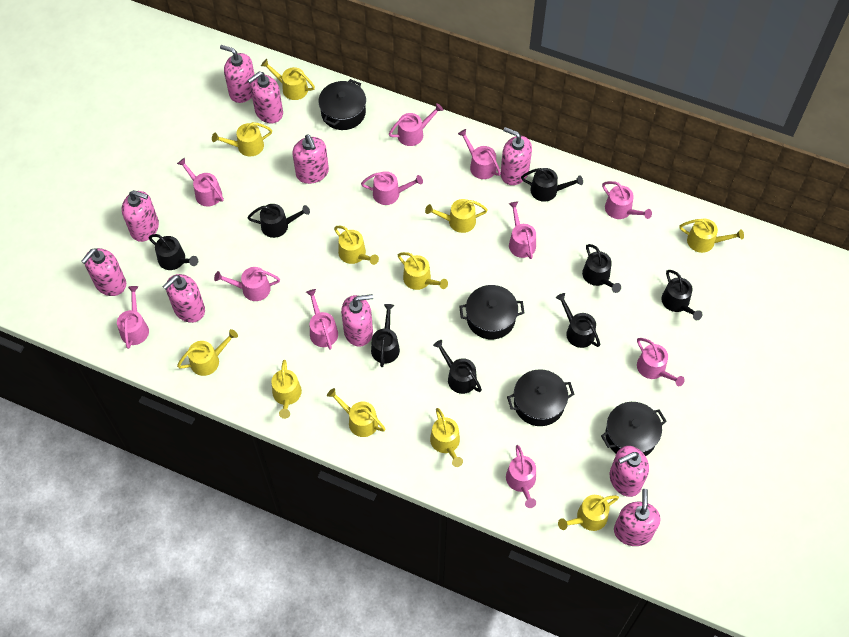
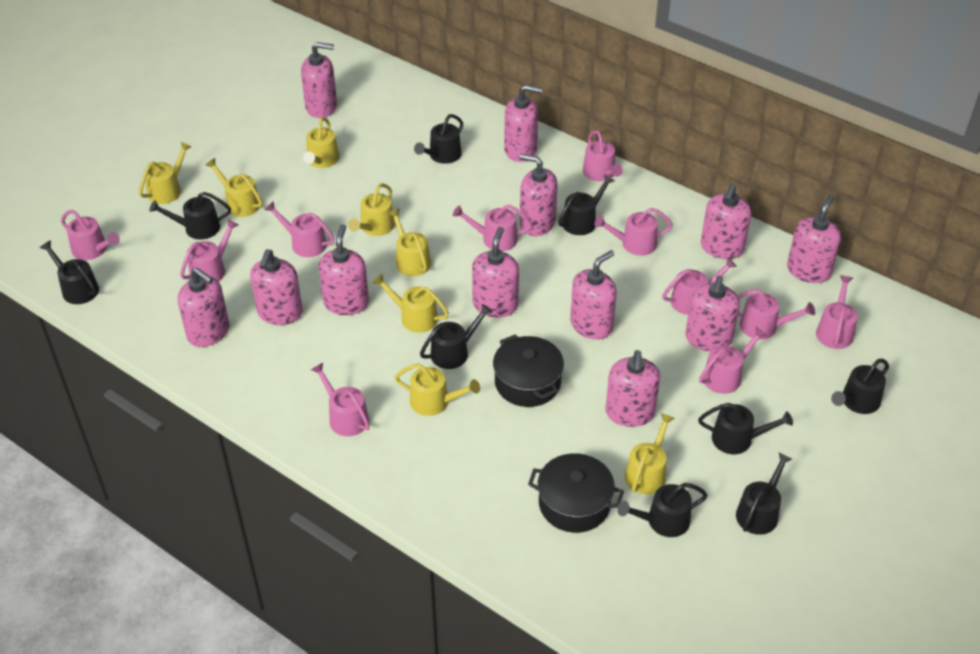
black pot: 4 -> 2
black watering can: 8 -> 9
pink soap dispenser: 10 -> 12
yellow watering can: 11 -> 8

